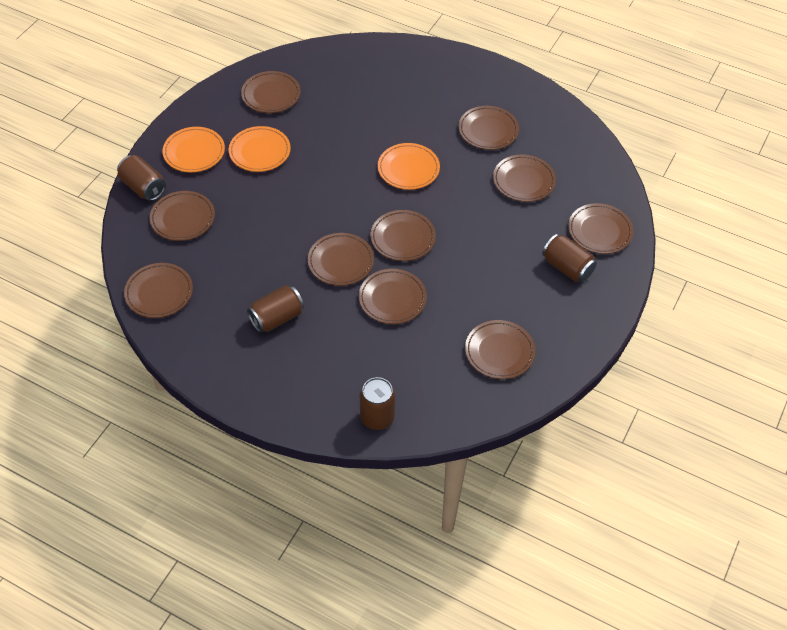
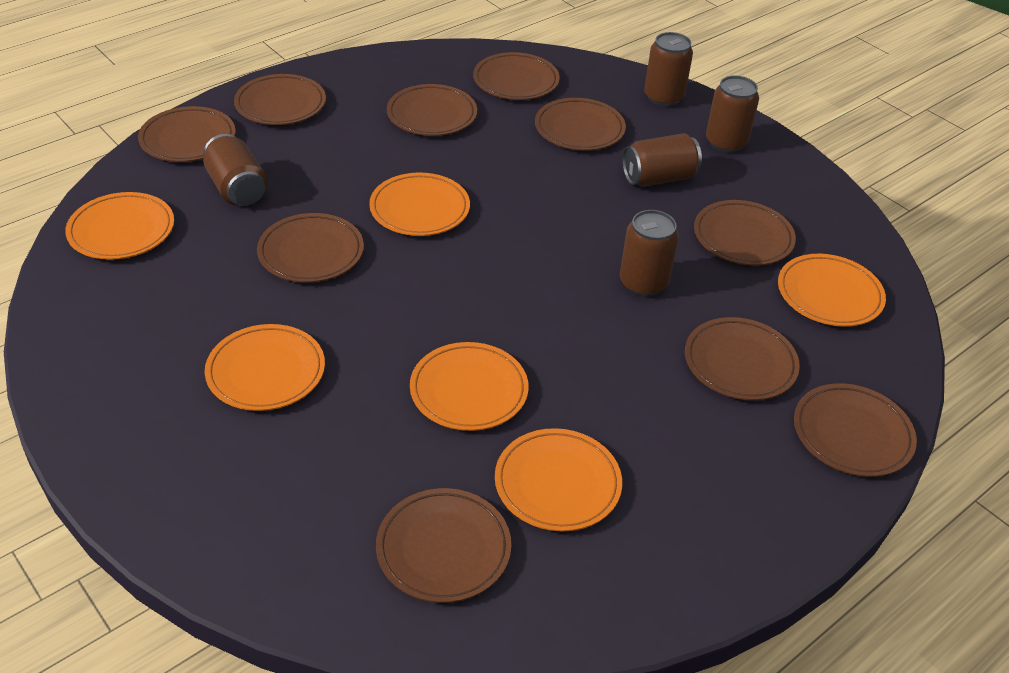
brown can: 4 -> 5
orange plate: 3 -> 6

